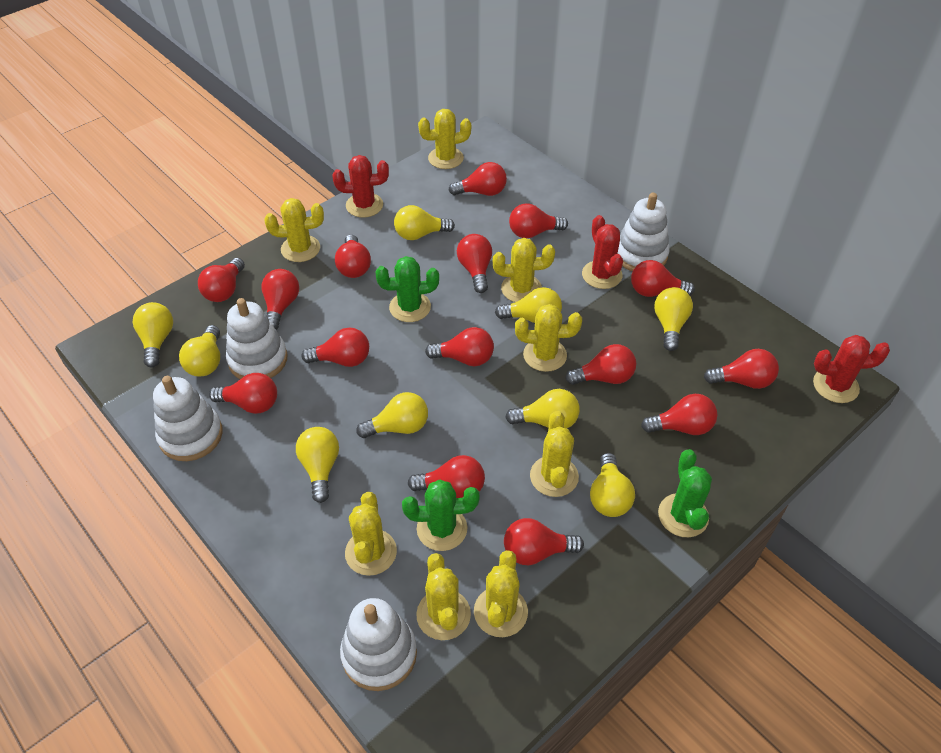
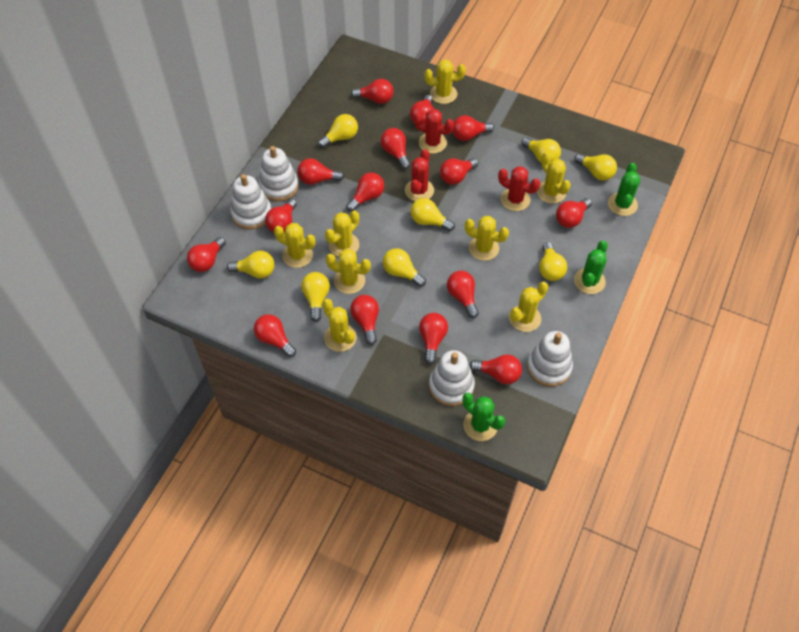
yellow light bulb: 9 -> 8

